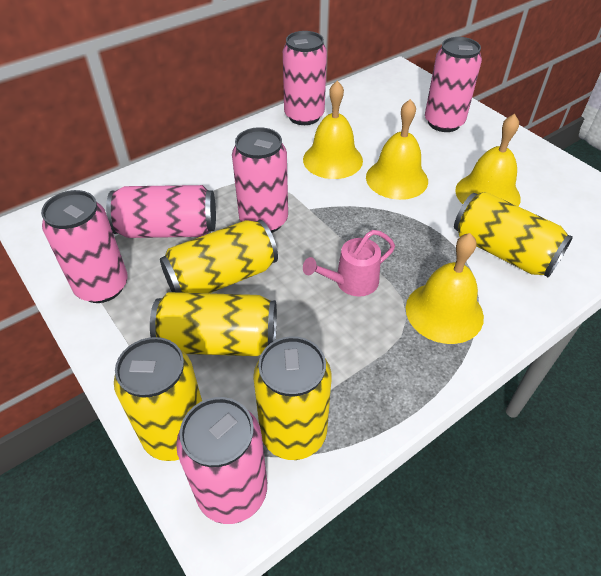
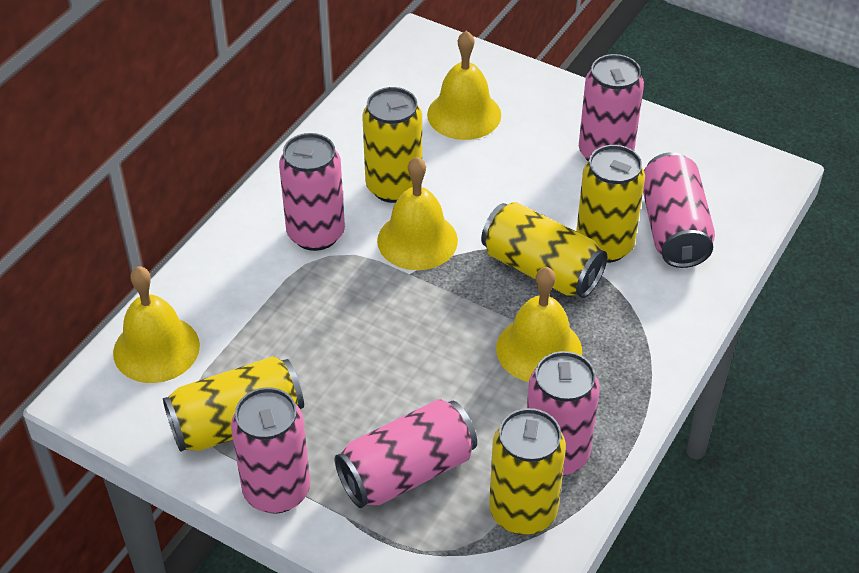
pink watering can: 1 -> 0

